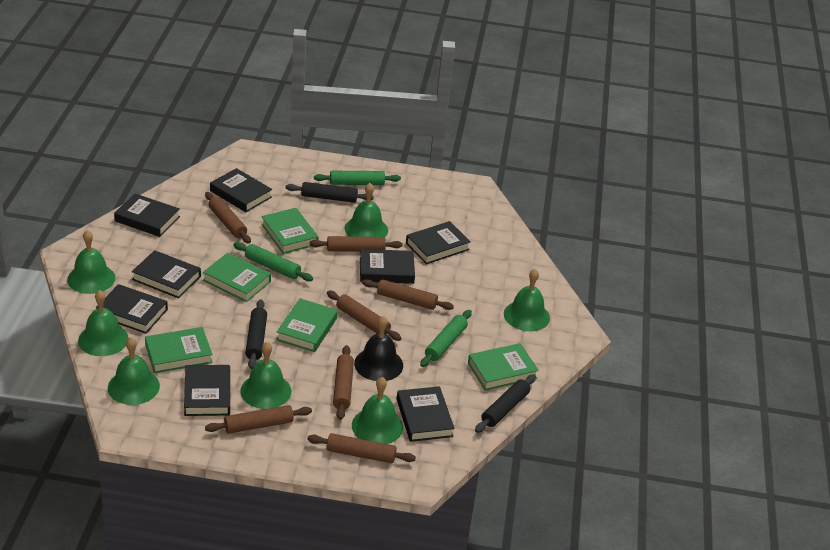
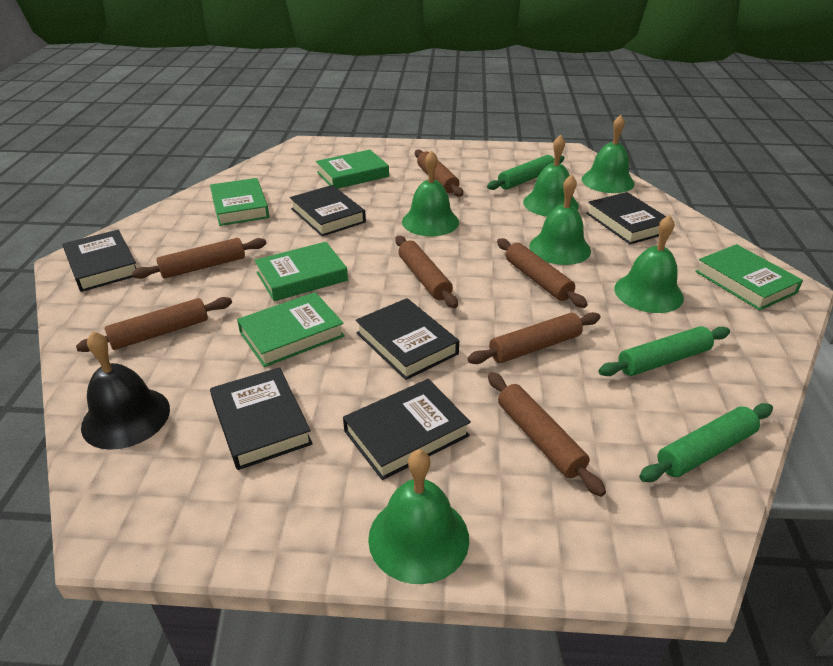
black book: 8 -> 6
black rolling pin: 3 -> 0
green bell: 7 -> 6

